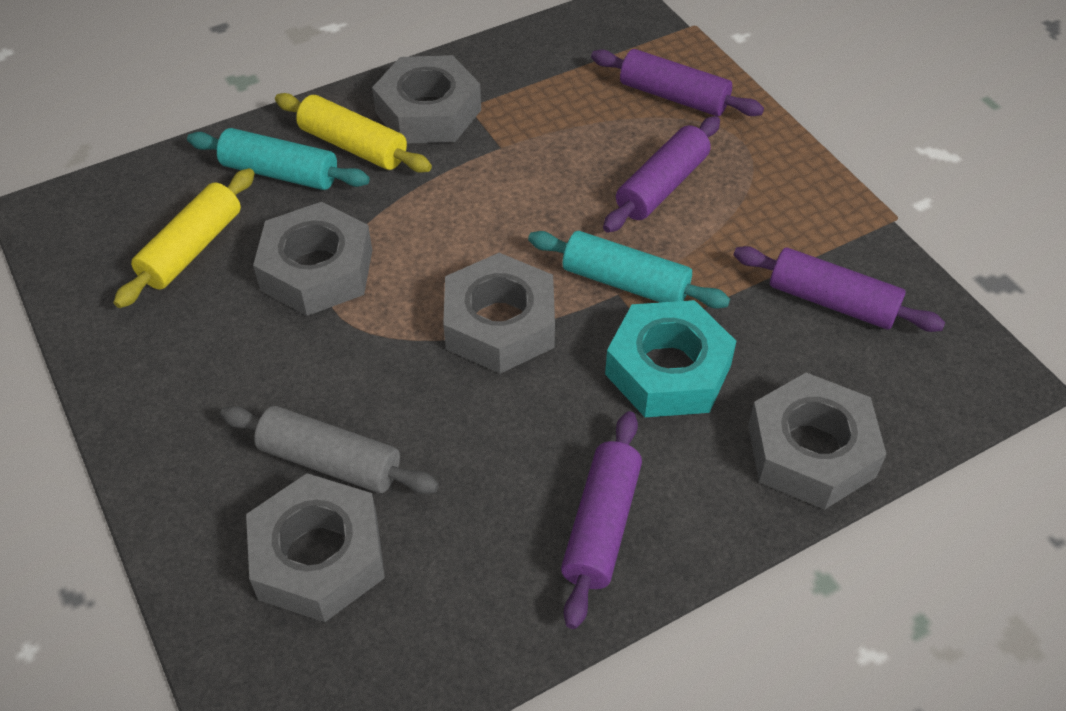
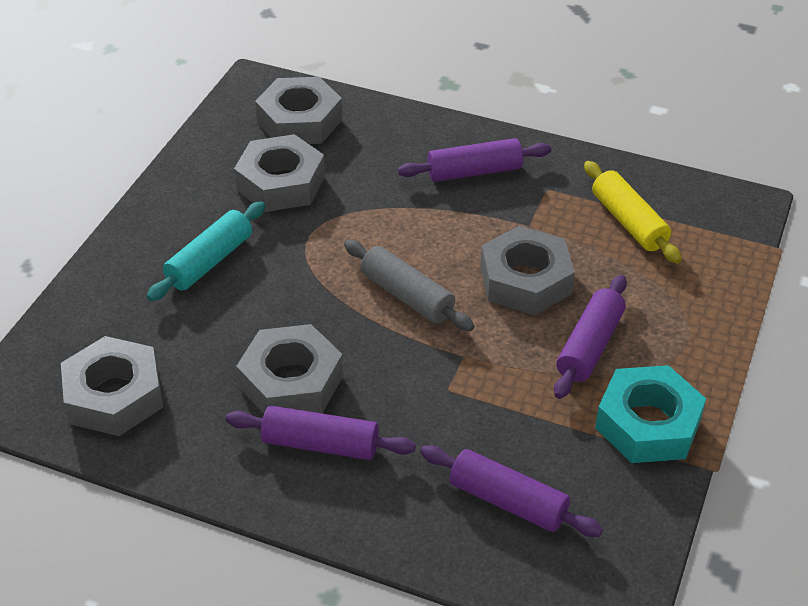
turquoise rolling pin: 2 -> 1
yellow rolling pin: 2 -> 1

